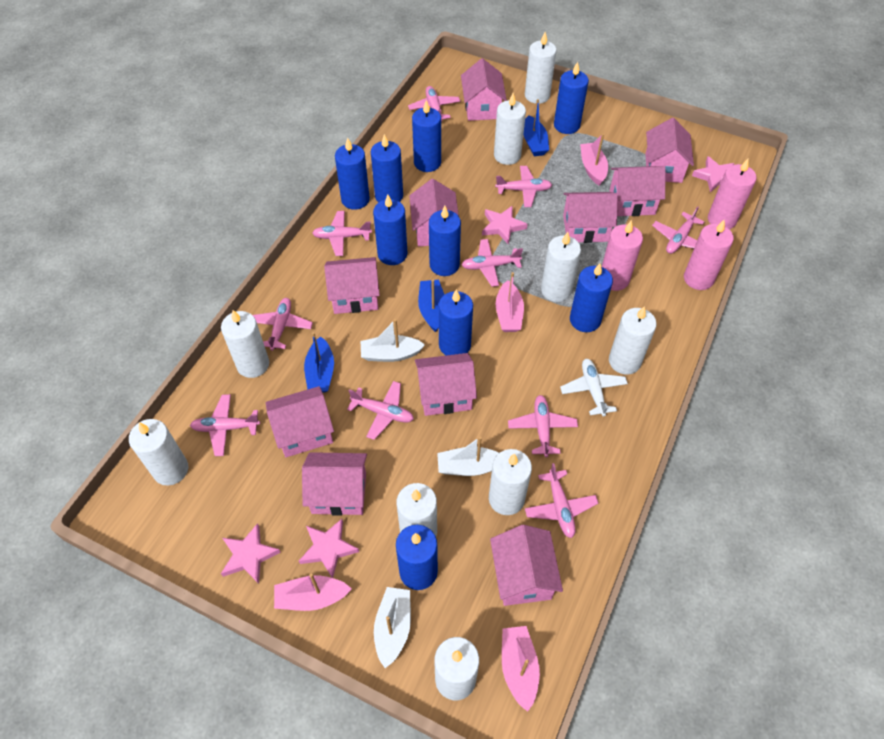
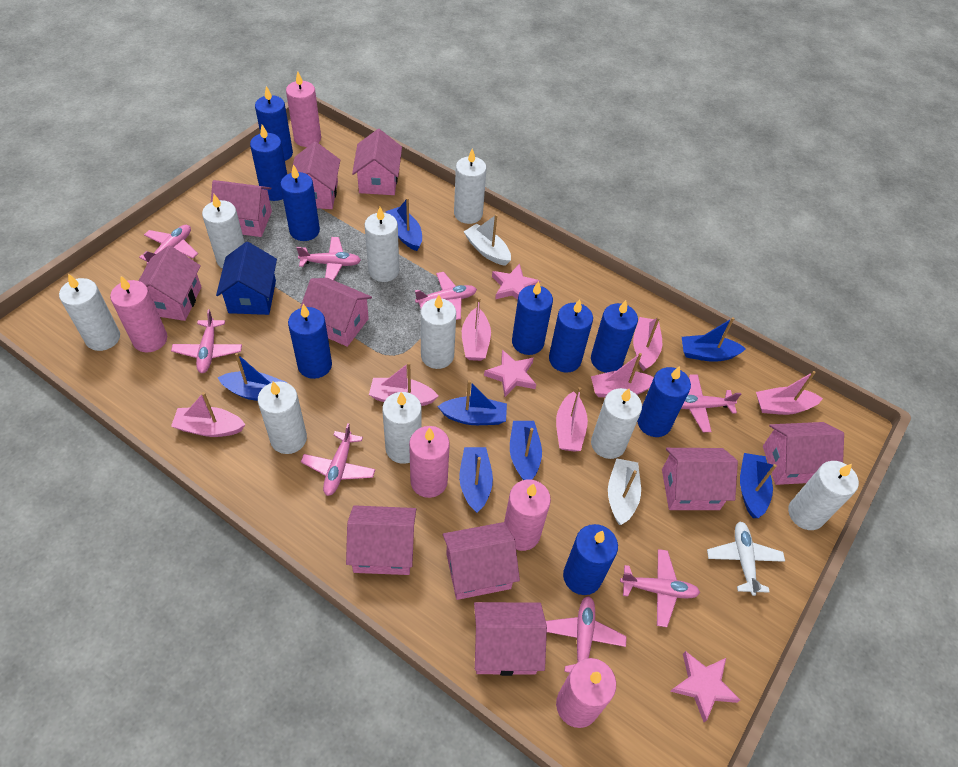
blue boat: 3 -> 7
blue house: 0 -> 1
pink boat: 4 -> 7
pink candle: 3 -> 5
pink plane: 10 -> 8
pink star: 4 -> 3
white boat: 3 -> 2

